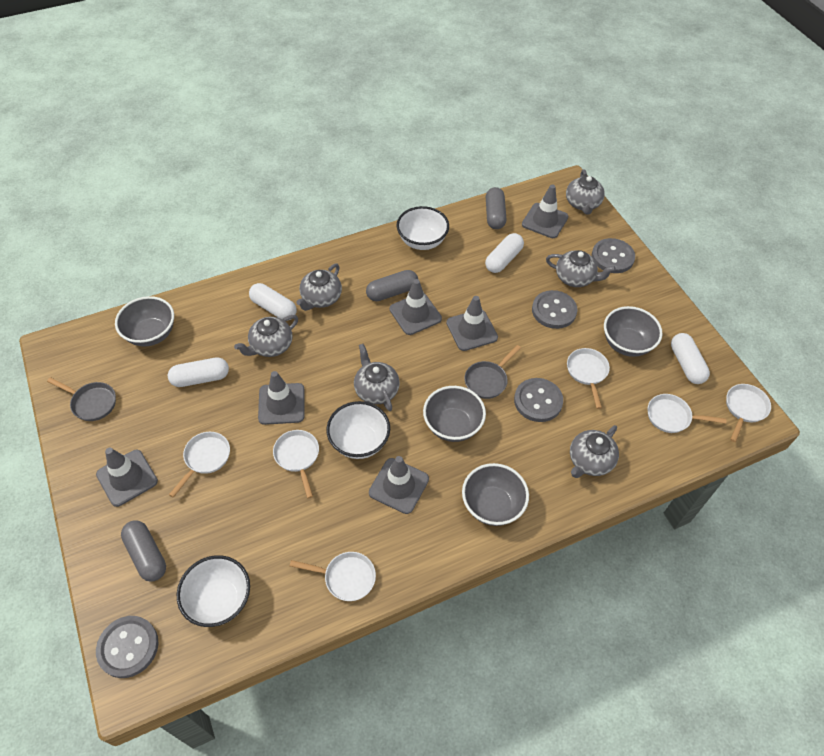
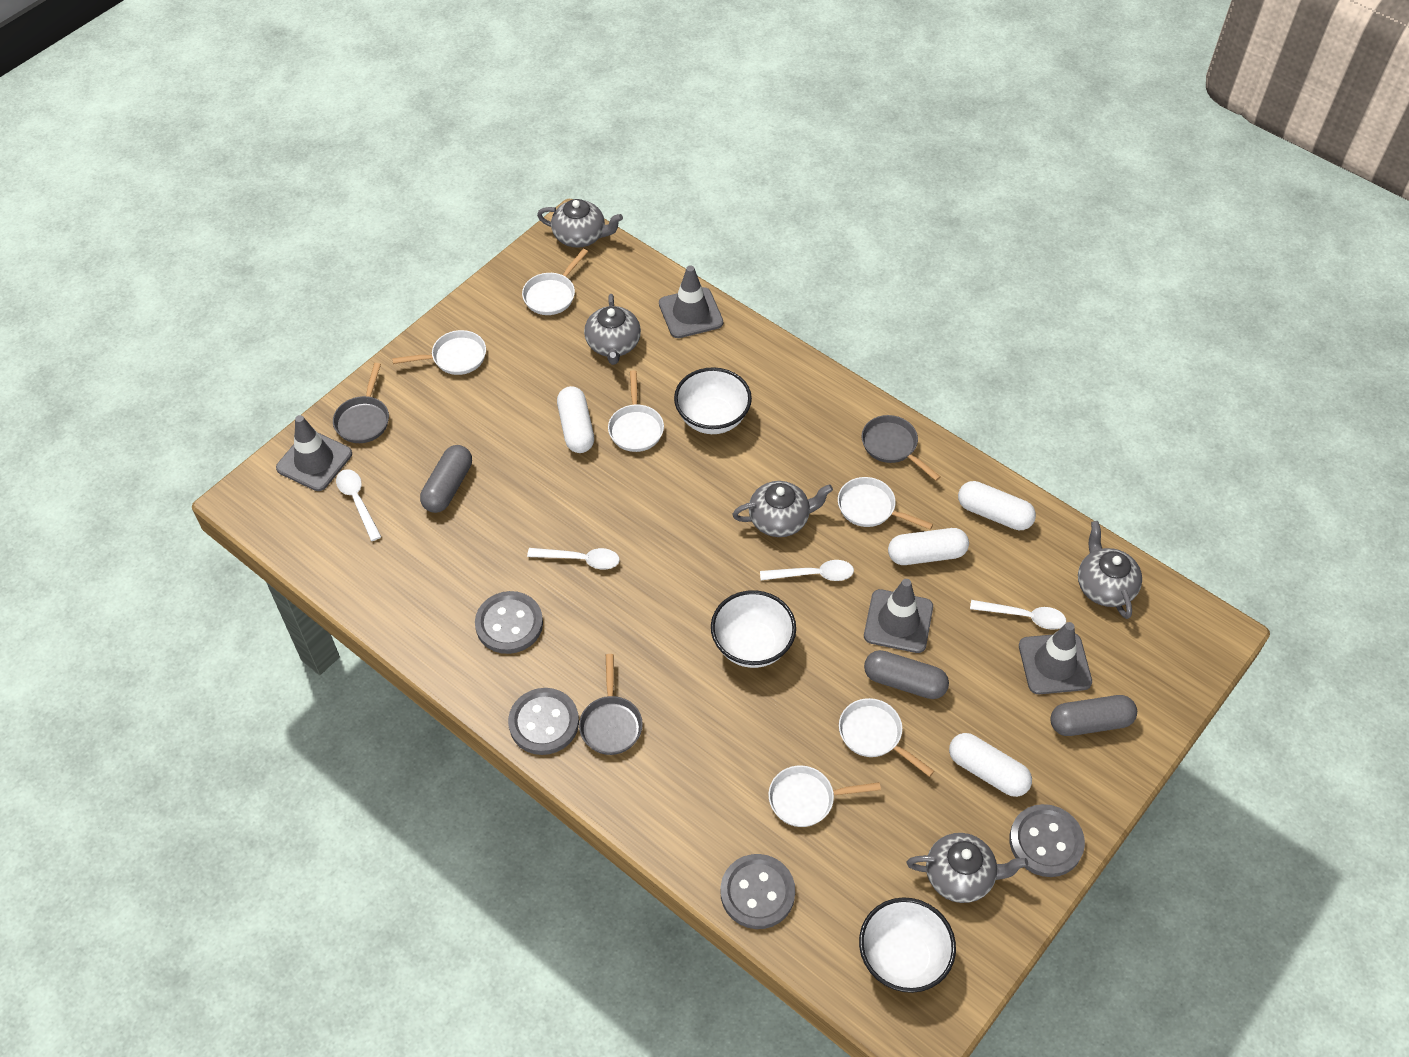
grey bowl: 4 -> 0
grey pan: 2 -> 3
grey teapot: 6 -> 5
grey traffic cone: 6 -> 4
white spoon: 0 -> 4

